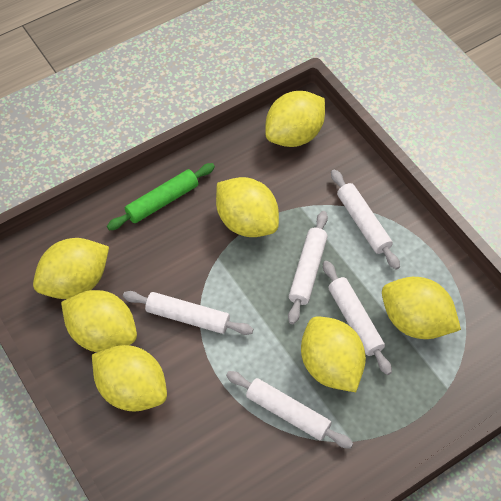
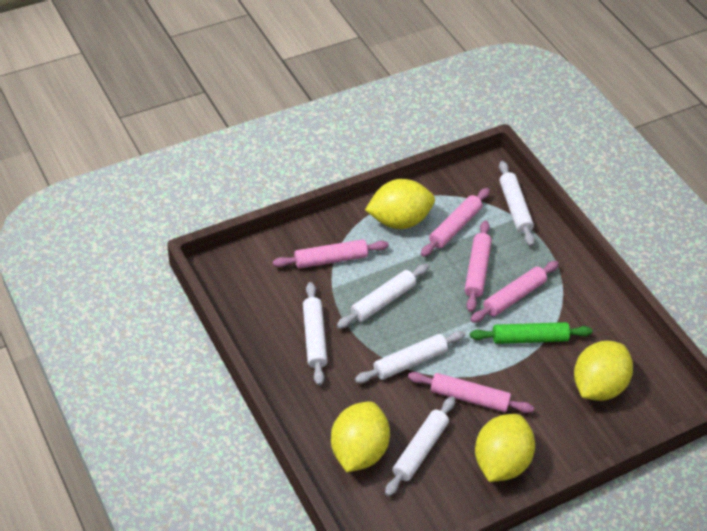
pink rolling pin: 0 -> 5
yellow lemon: 7 -> 4

